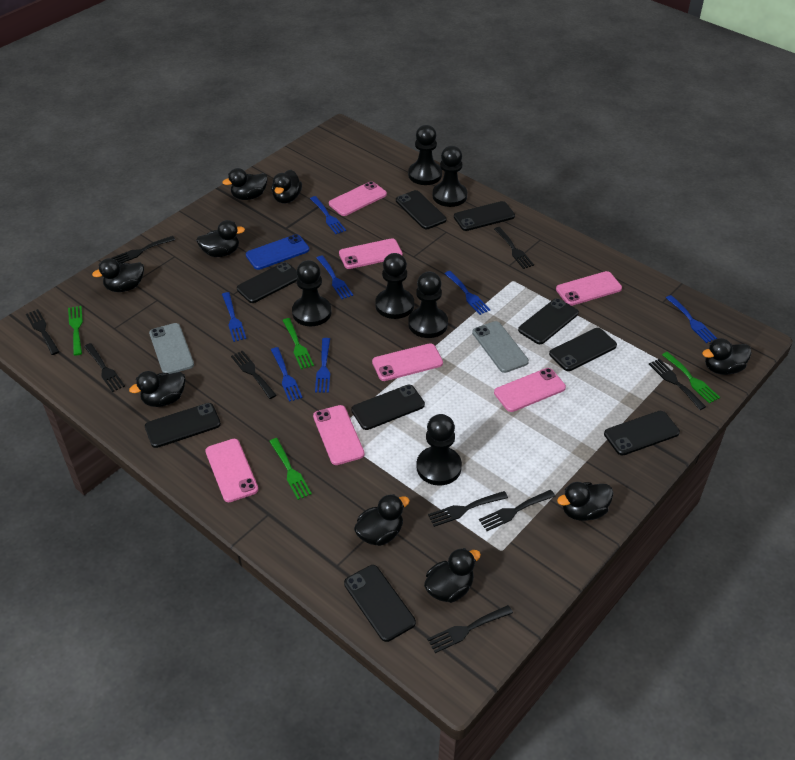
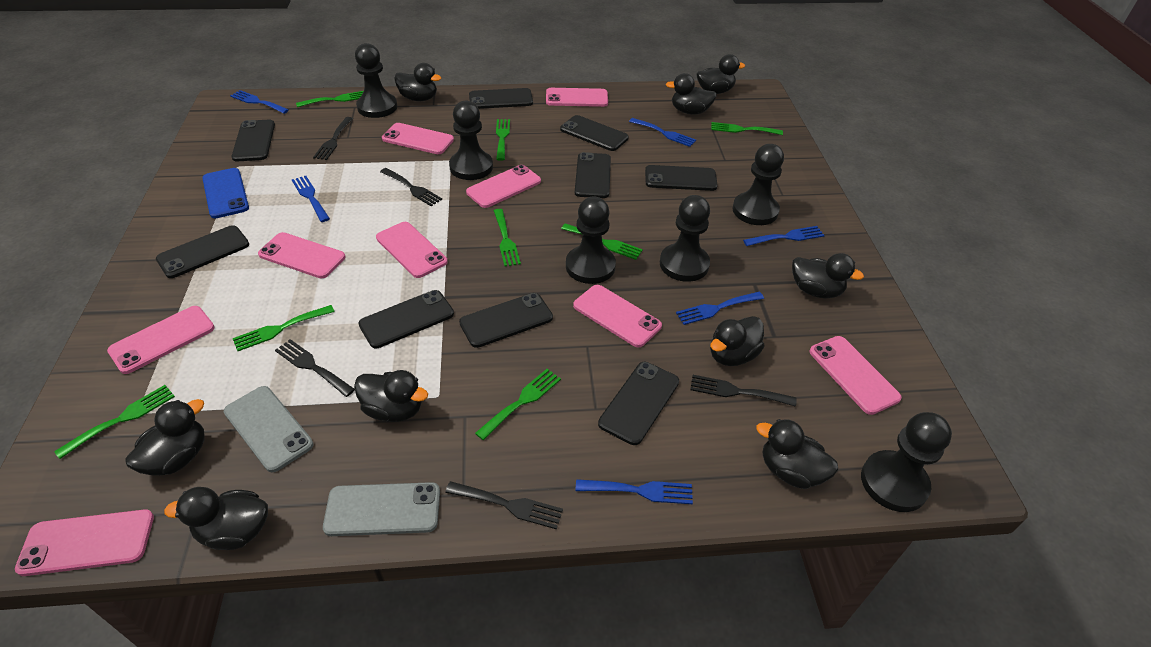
black fork: 9 -> 5
blue fork: 7 -> 6
green fork: 4 -> 8
pink phone: 7 -> 9

